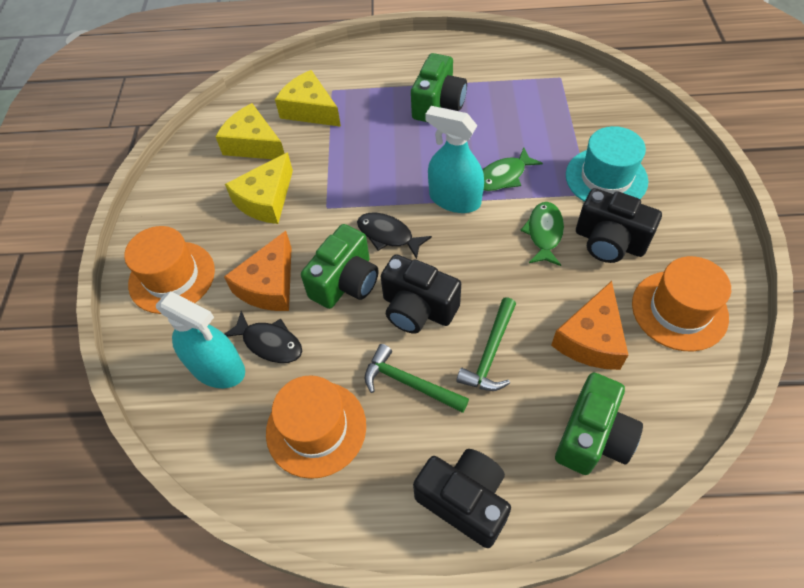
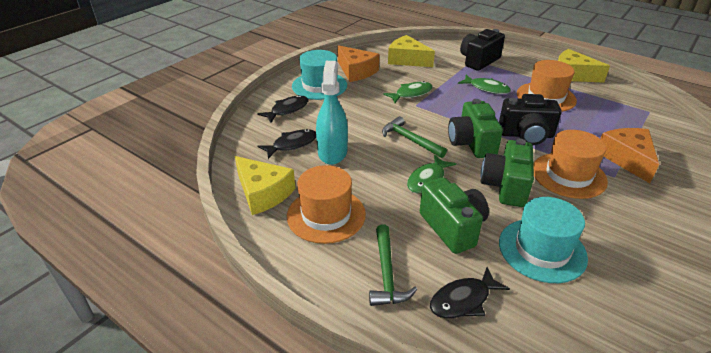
black camera: 3 -> 2
black fish: 2 -> 3
green fish: 2 -> 3
turquoise hat: 1 -> 2
turquoise spray bottle: 2 -> 1

